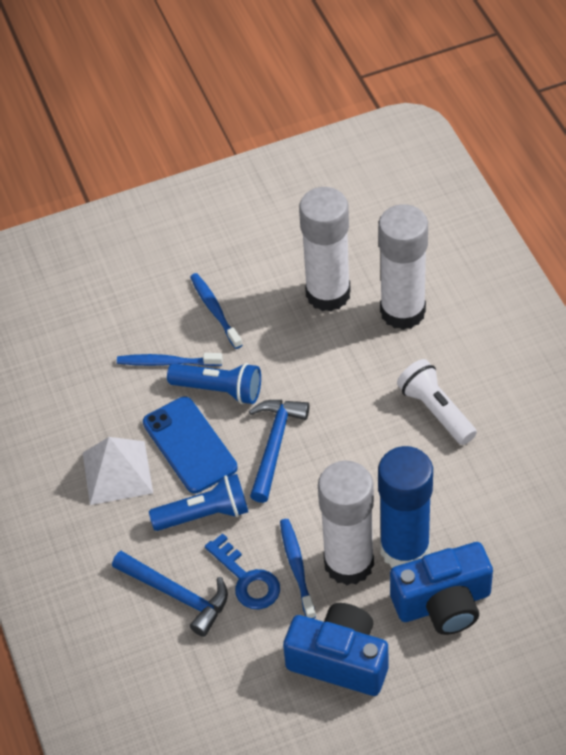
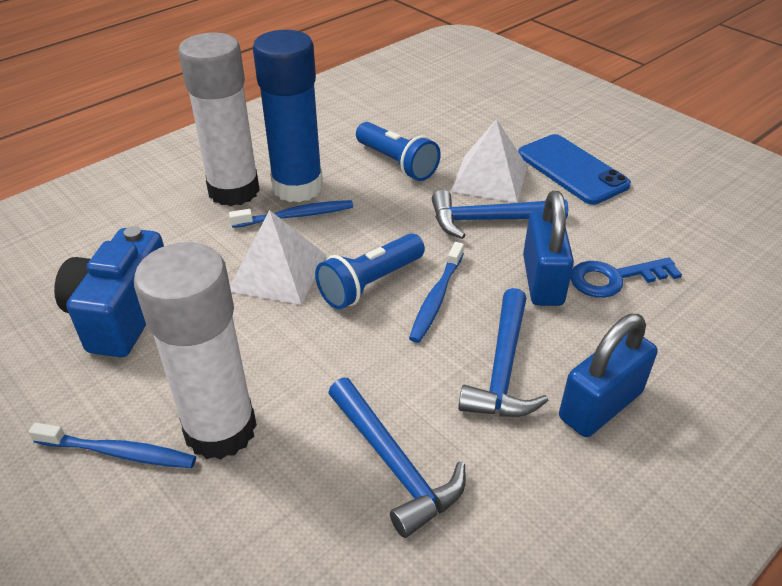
blue camera: 2 -> 1
blue hammer: 2 -> 3
blue padlock: 0 -> 2
white flashlight: 1 -> 0
white glue stick: 3 -> 2
white pyramid: 1 -> 2

